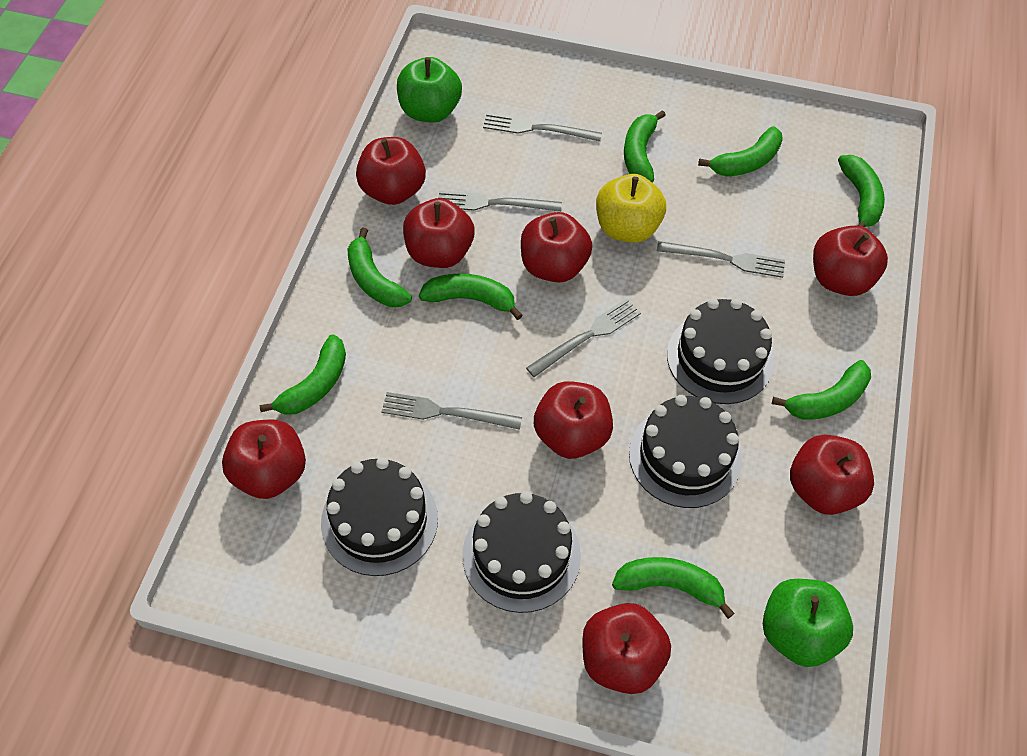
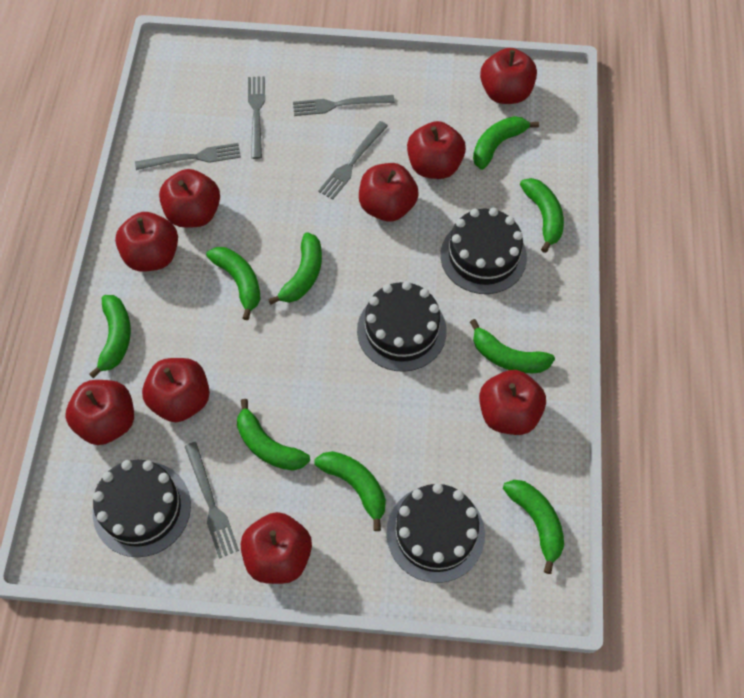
green apple: 2 -> 0
green banana: 8 -> 9
red apple: 8 -> 9
yellow apple: 1 -> 0

